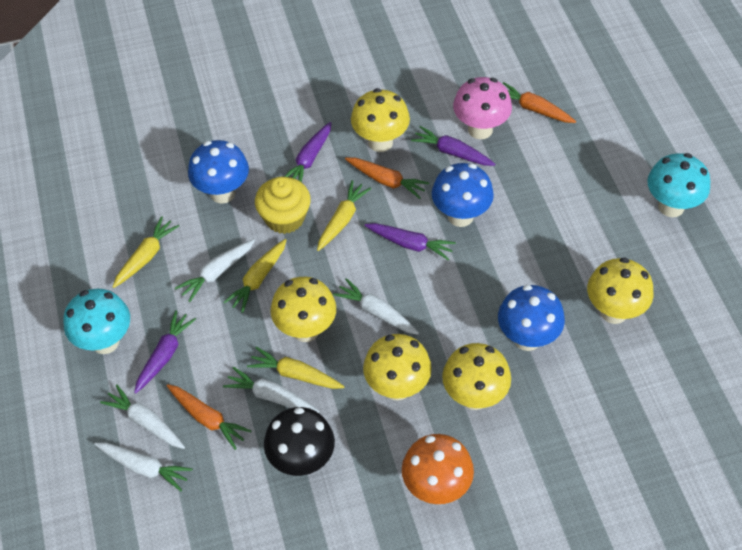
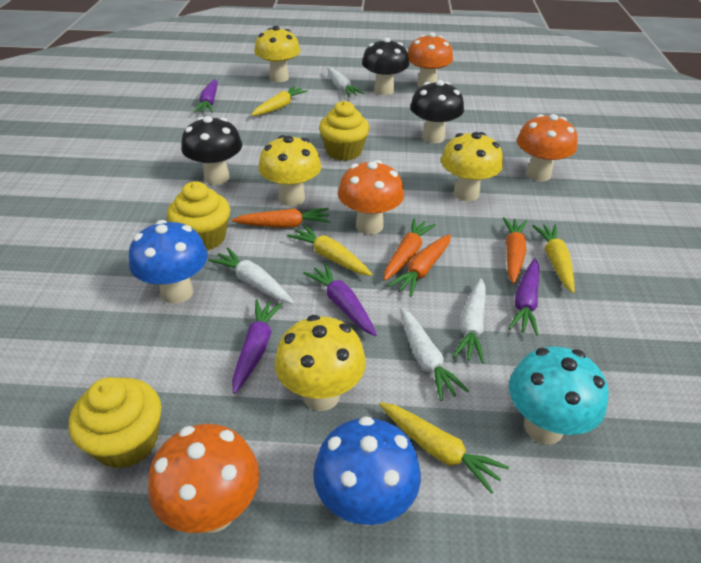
black mushroom: 1 -> 3
blue mushroom: 3 -> 2
orange carrot: 3 -> 4
orange mushroom: 1 -> 4
pink mushroom: 1 -> 0
turquoise mushroom: 2 -> 1
white carrot: 5 -> 4
yellow cupcake: 1 -> 3
yellow mushroom: 5 -> 4

